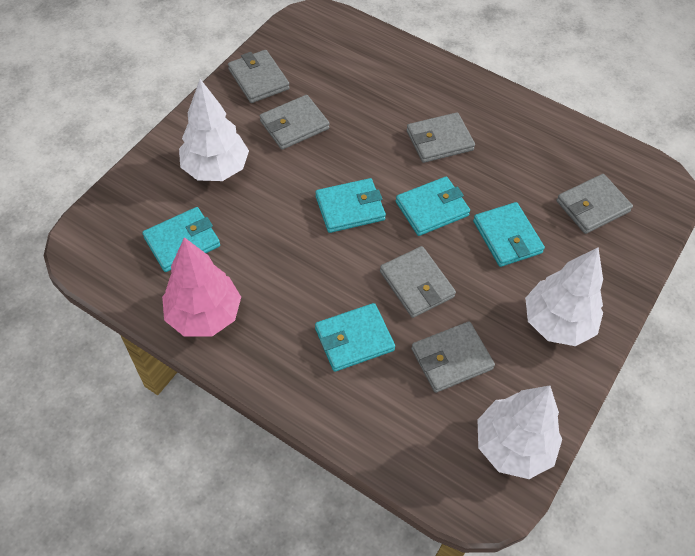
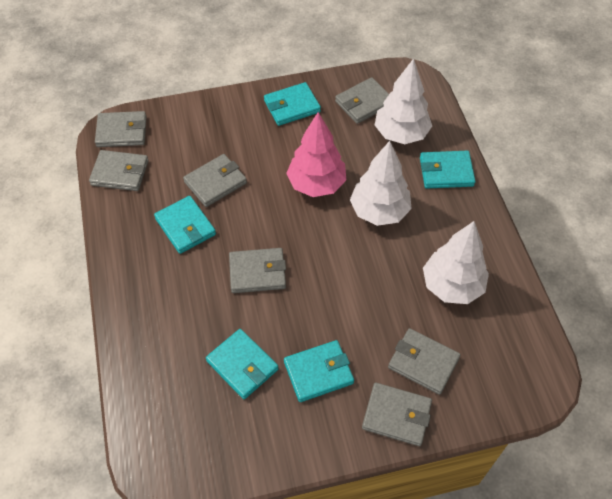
grey wallet: 6 -> 7

